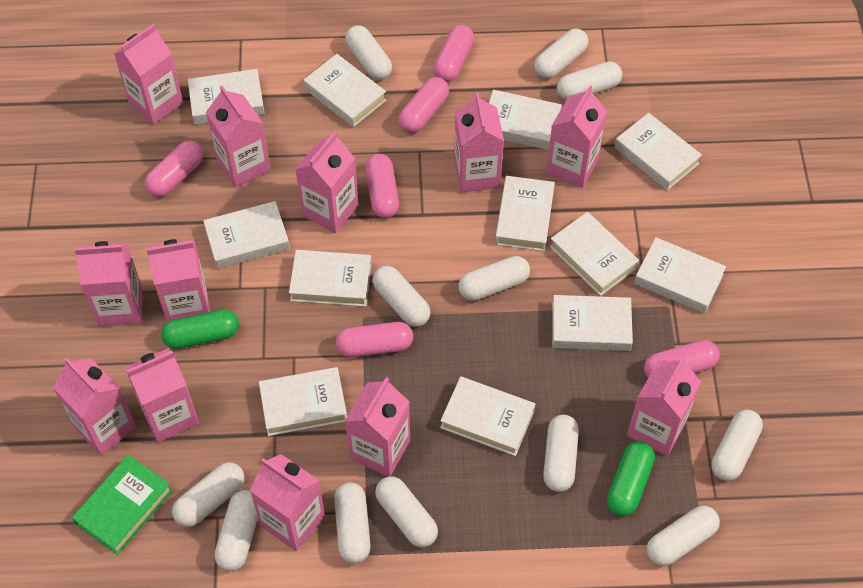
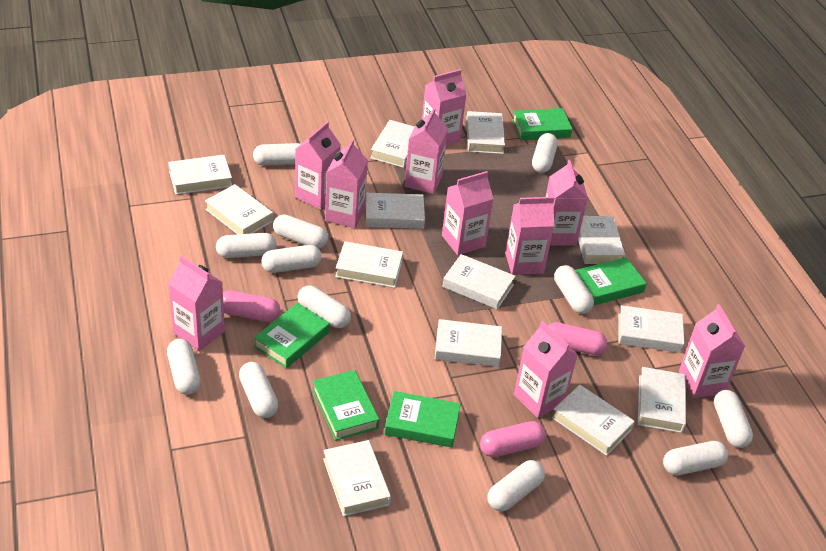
green book: 1 -> 5
green capsule: 2 -> 0
pink capsule: 6 -> 3
pink carton: 12 -> 10
white book: 12 -> 13

